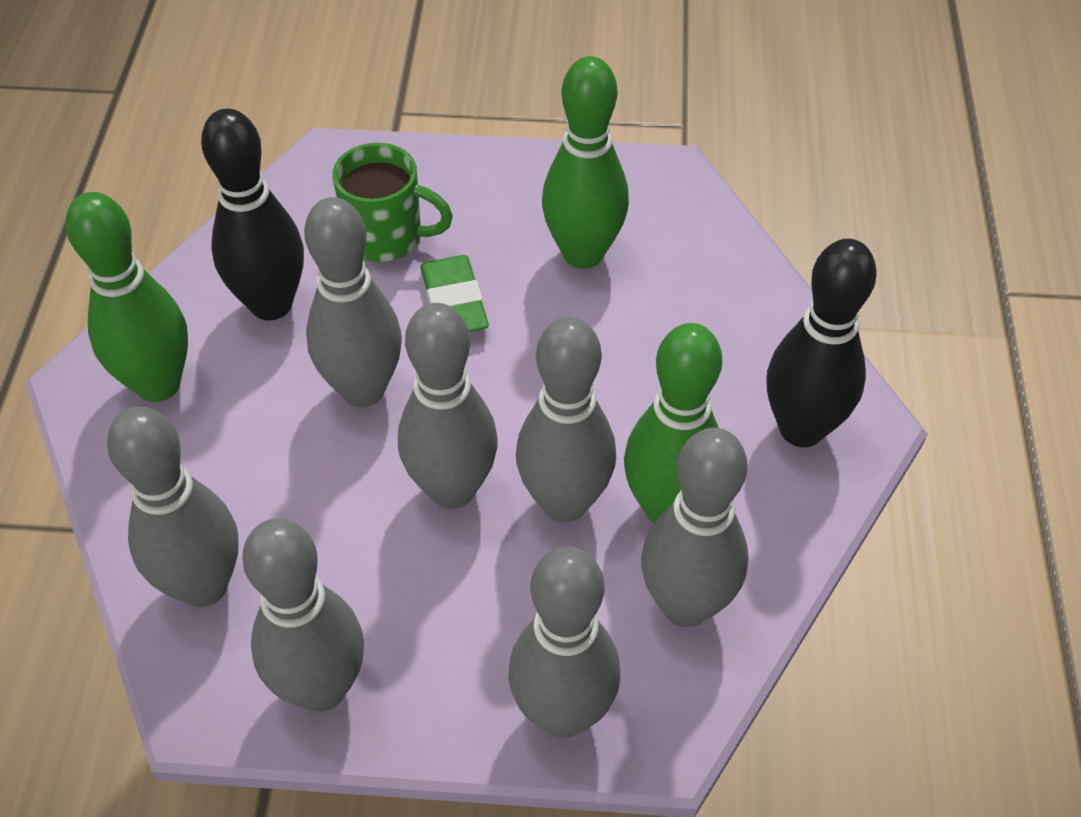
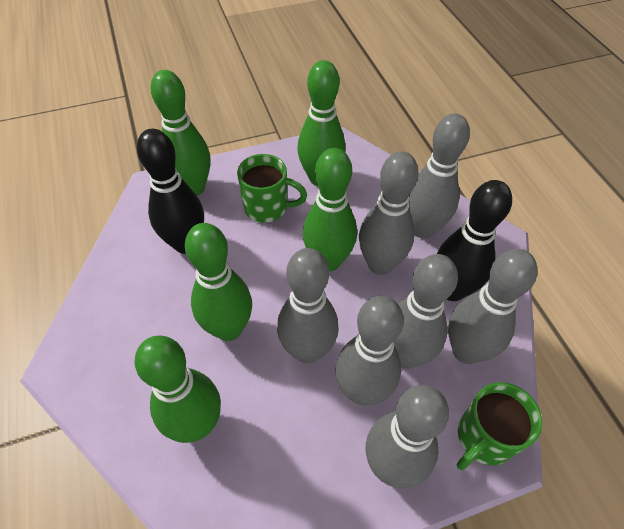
green bowling pin: 3 -> 5
green eraser: 1 -> 0
green mug: 1 -> 2

